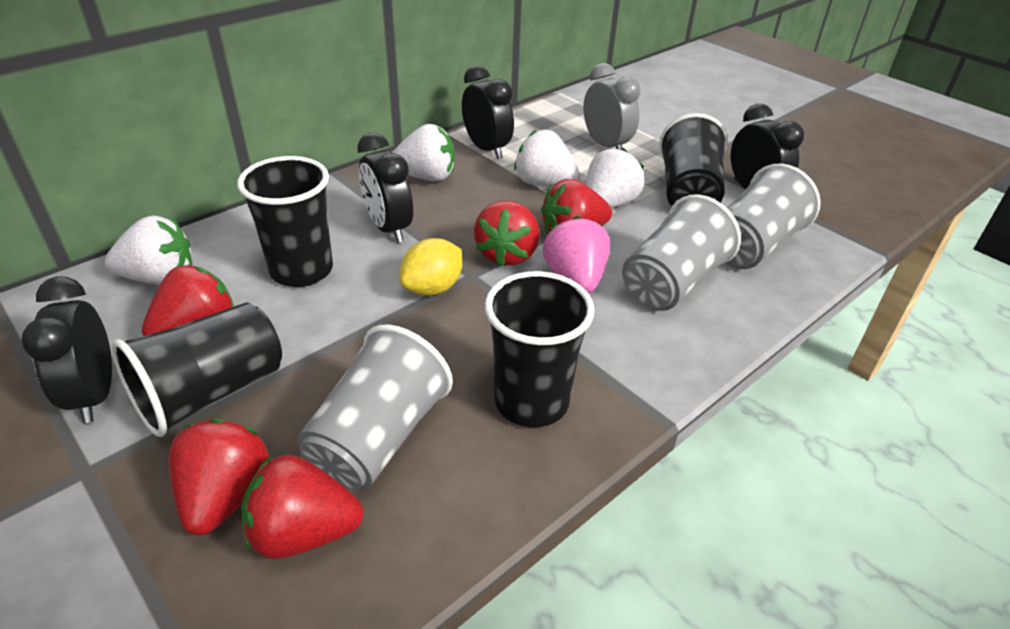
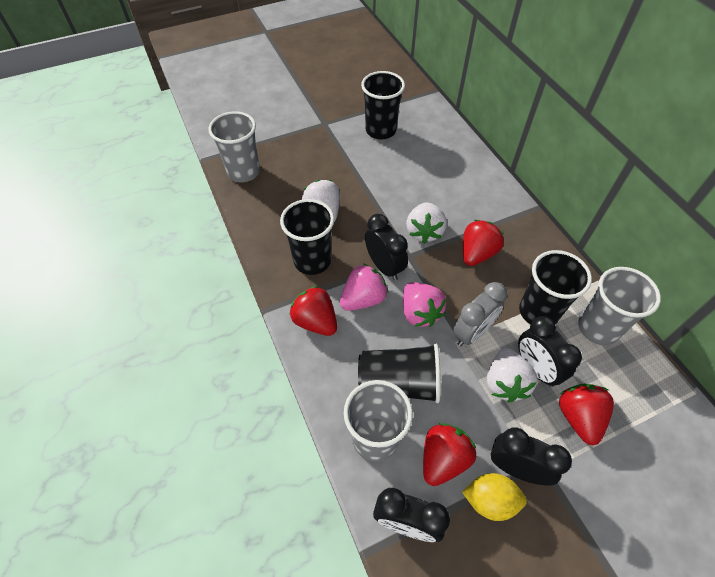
pink strawberry: 1 -> 2
red strawberry: 5 -> 4
white strawberry: 4 -> 3

